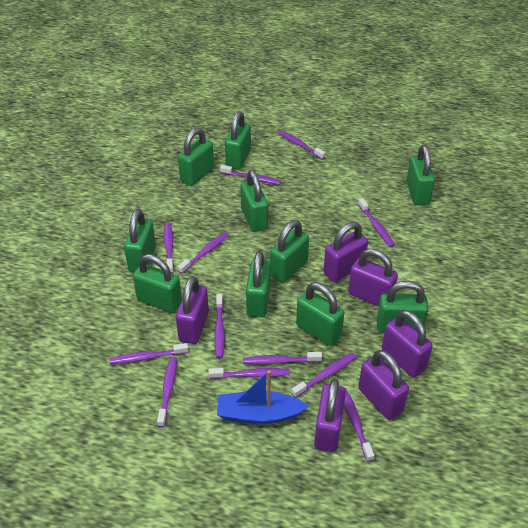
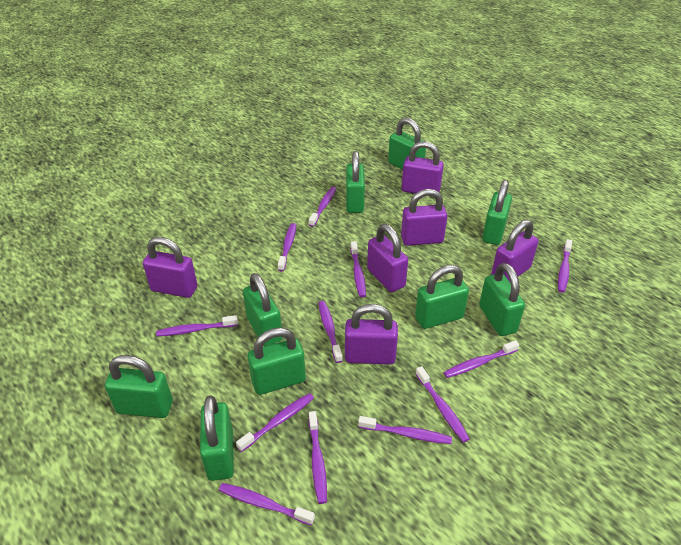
blue boat: 1 -> 0
green padlock: 10 -> 9

